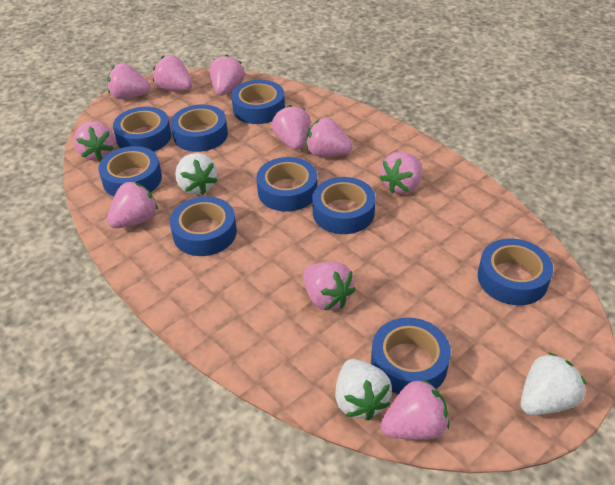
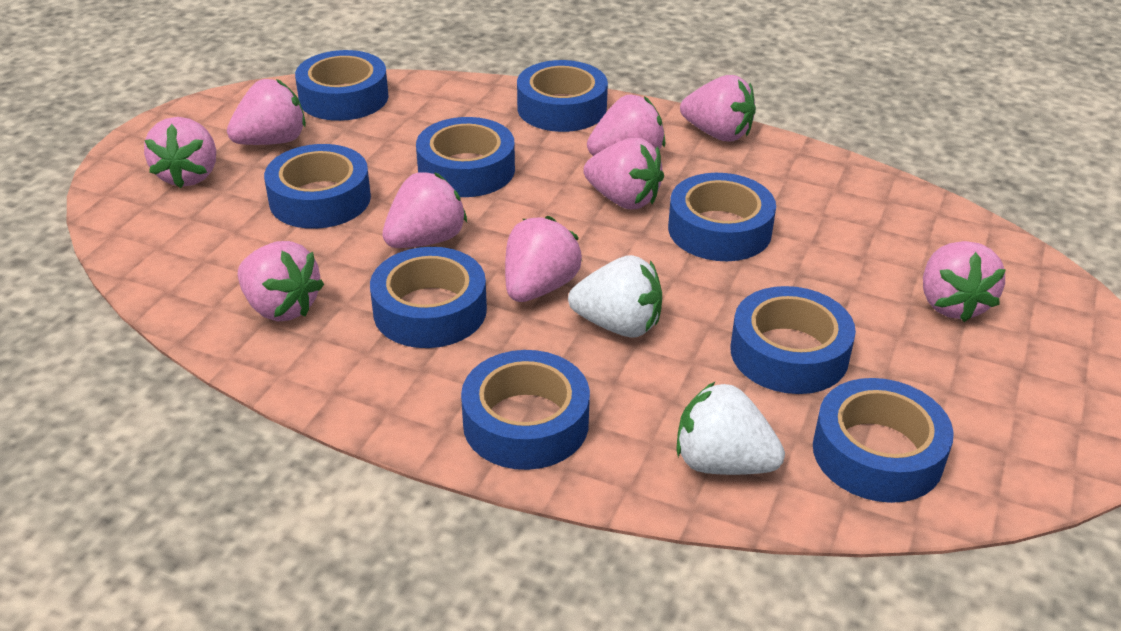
pink strawberry: 10 -> 9
white strawberry: 3 -> 2

